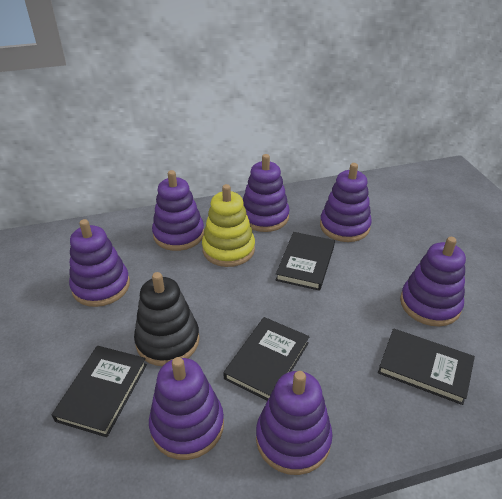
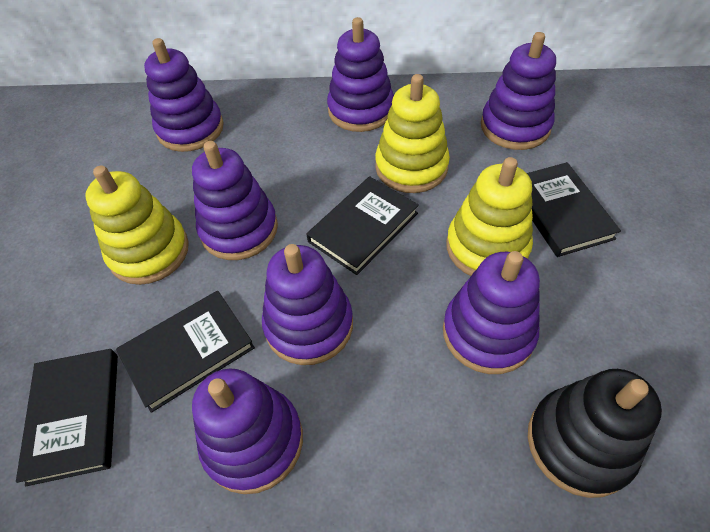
yellow stacking toy: 1 -> 3

